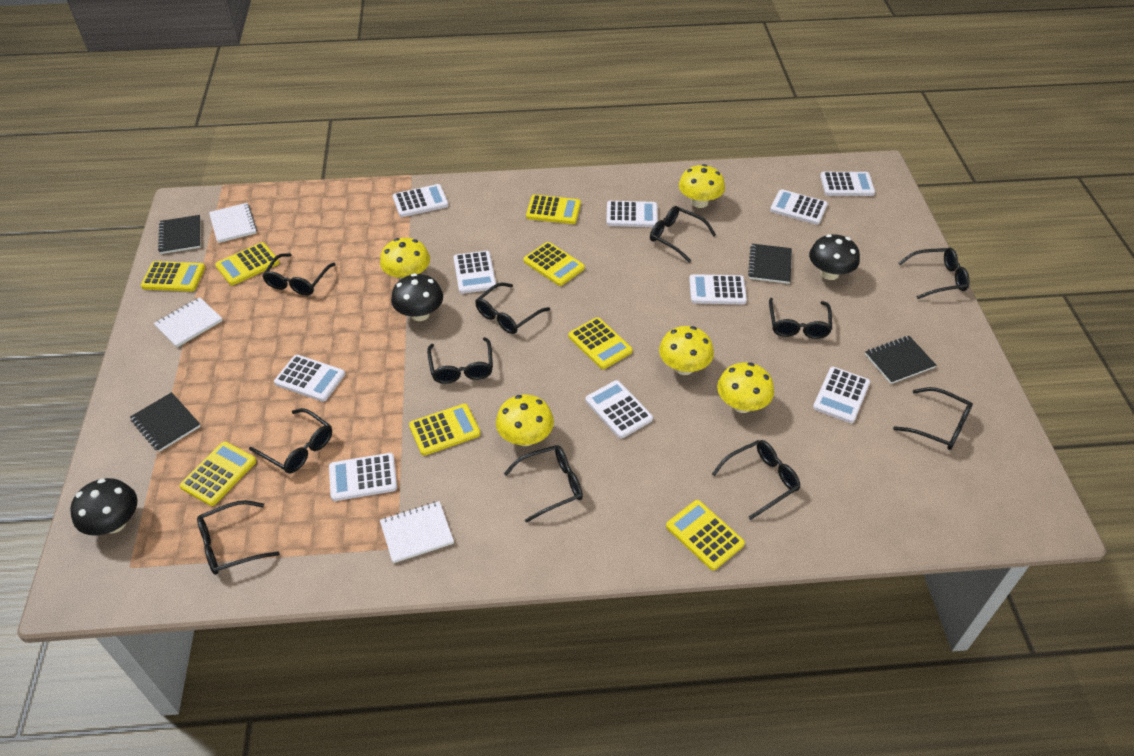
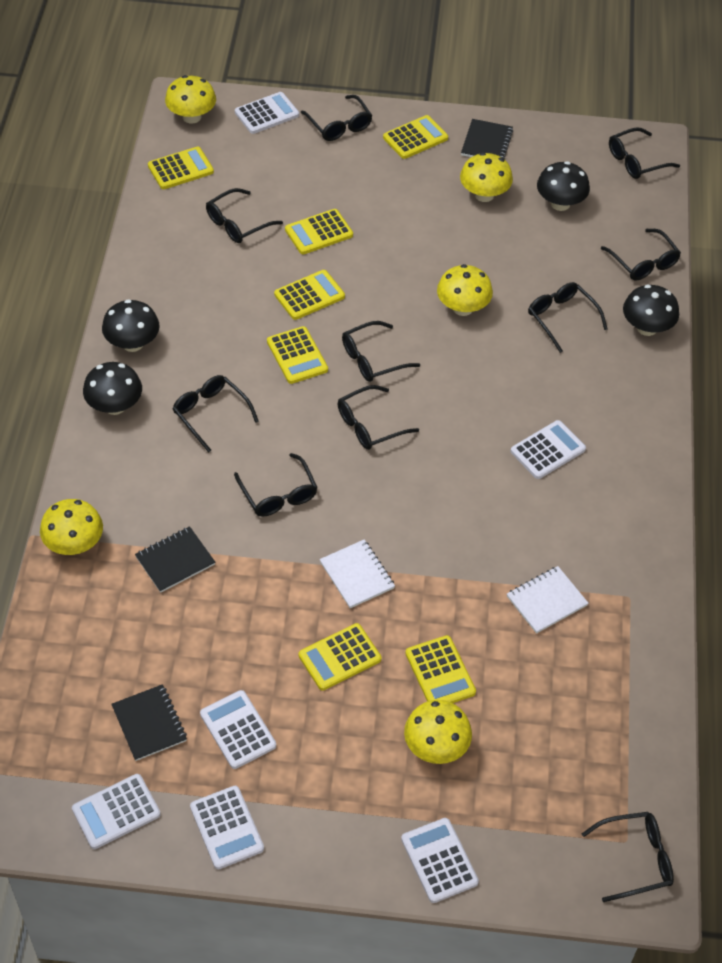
black glasses: 11 -> 10
black mushroom: 3 -> 4
black notebook: 4 -> 3
white calculator: 10 -> 6
white notebook: 3 -> 2
yellow calculator: 8 -> 7

